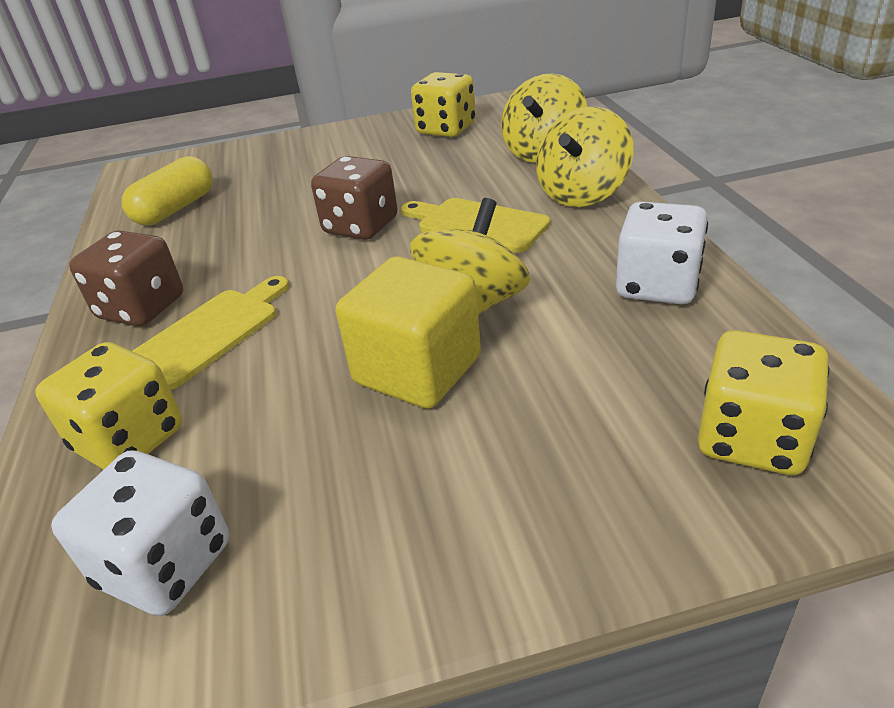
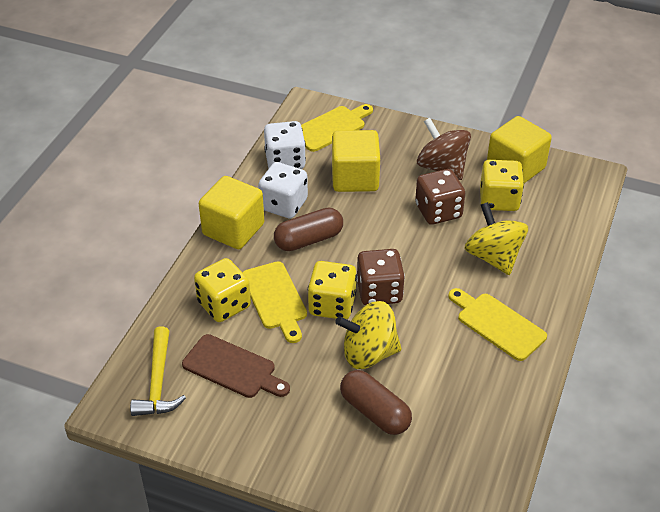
brown capsule: 0 -> 2
brown cutting board: 0 -> 1
brown spinning top: 0 -> 1
yellow capsule: 1 -> 0
yellow cube: 1 -> 3
yellow cutting board: 2 -> 3
yellow hammer: 0 -> 1
yellow spinning top: 3 -> 2

